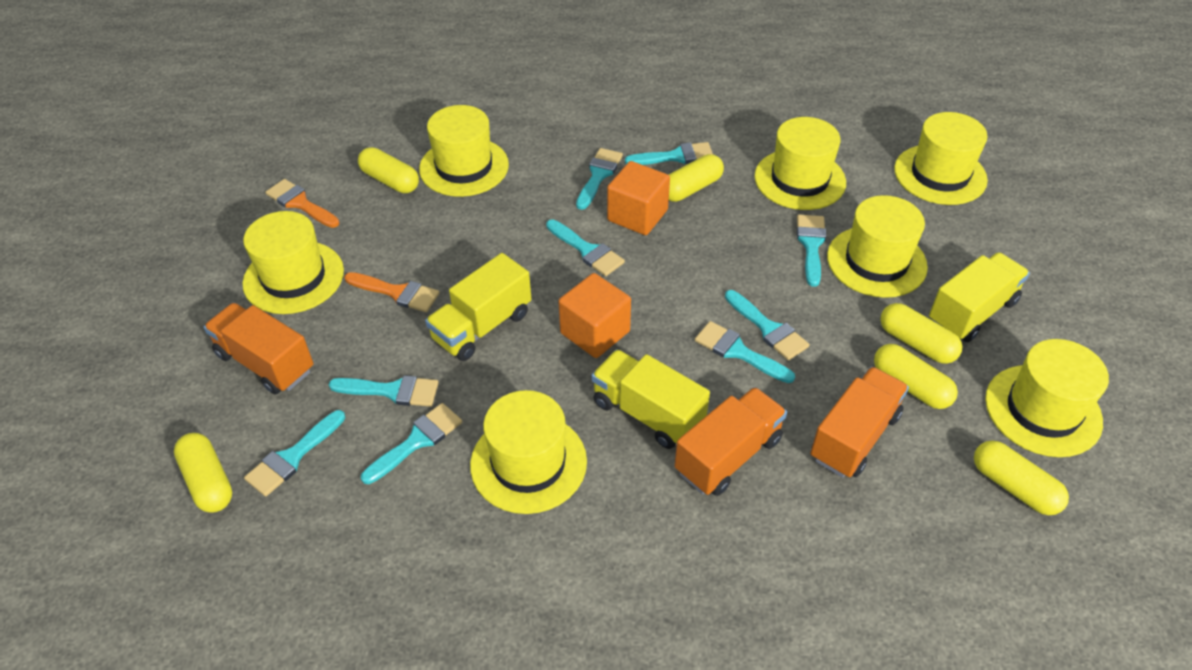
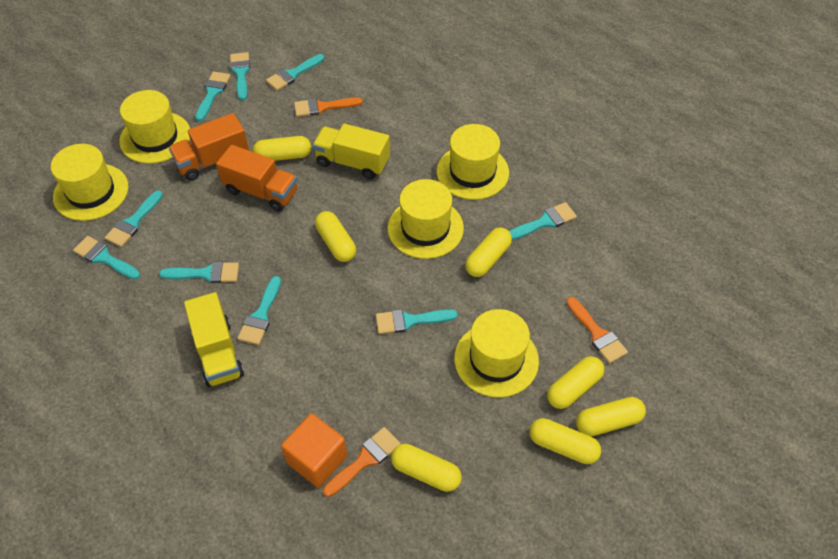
orange brush: 2 -> 3
orange cube: 2 -> 1
orange truck: 3 -> 2
yellow capsule: 6 -> 7
yellow hat: 7 -> 5
yellow truck: 3 -> 2

